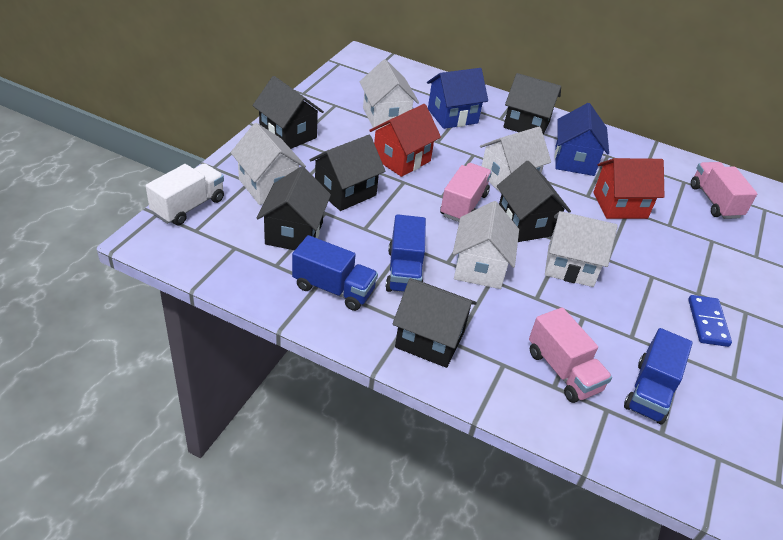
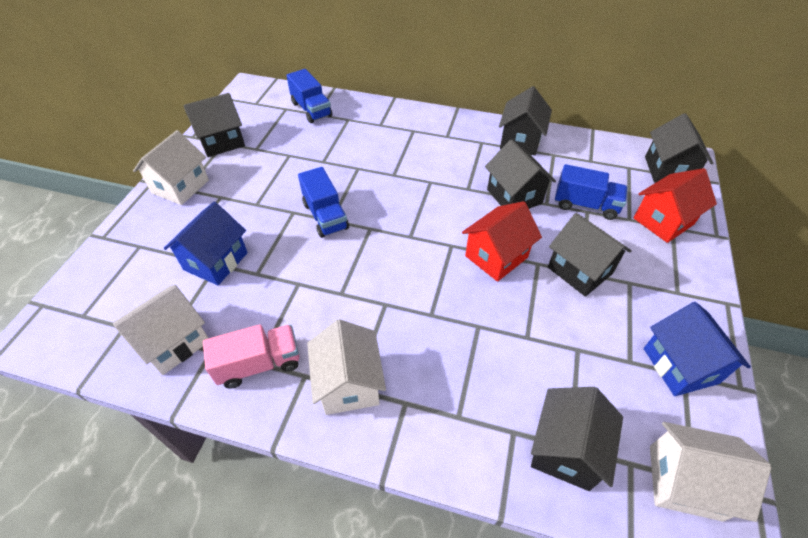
blue domino: 1 -> 0
pink truck: 3 -> 1
white house: 5 -> 4
white truck: 1 -> 0

